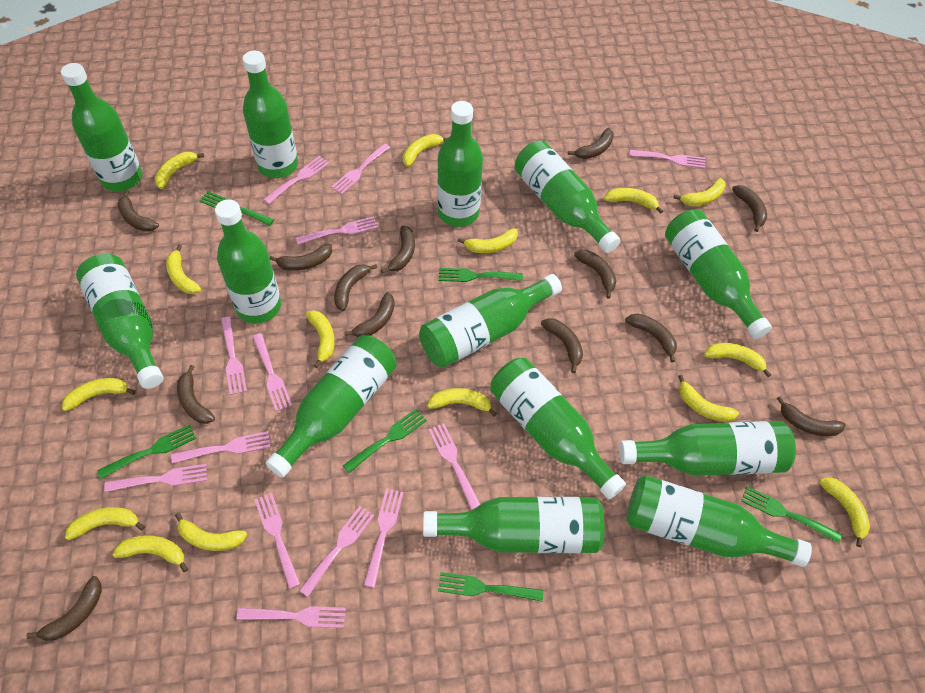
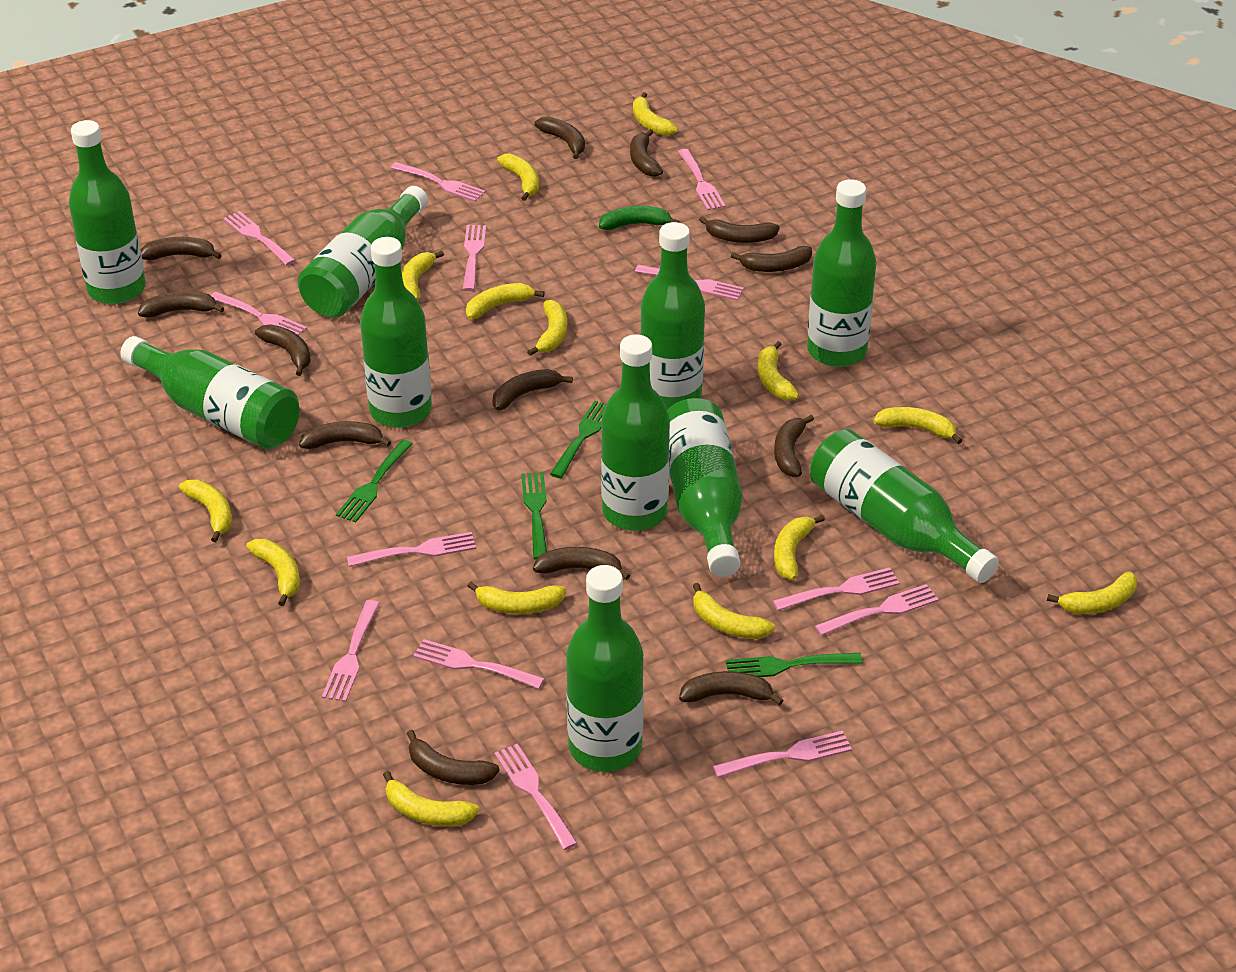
green banana: 0 -> 1
green bottle: 13 -> 10
green fork: 6 -> 4
yellow banana: 15 -> 14

